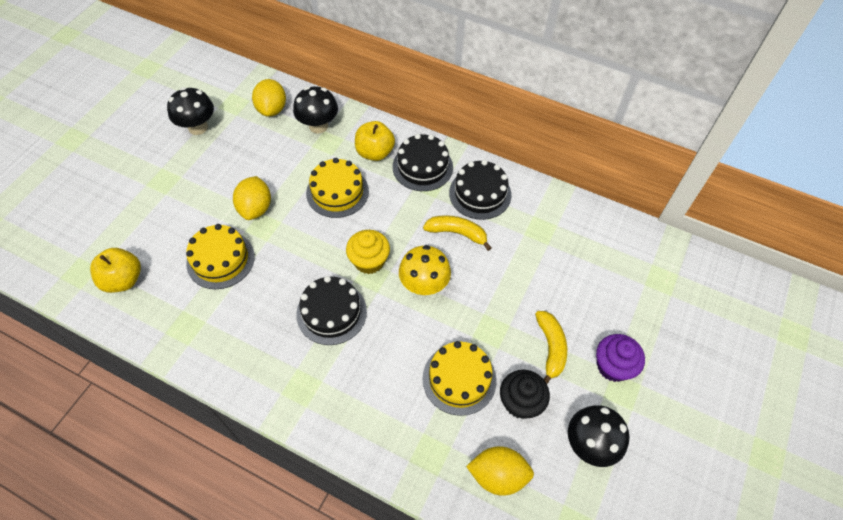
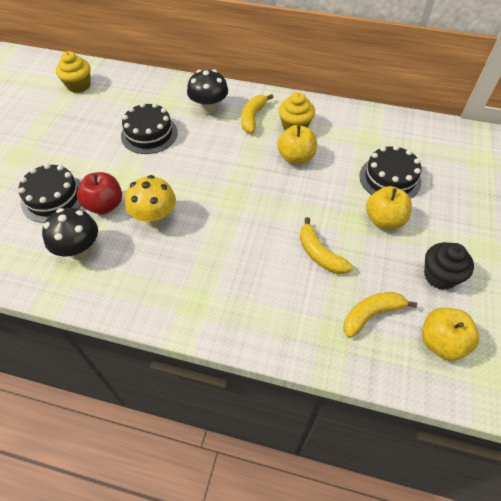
black mushroom: 3 -> 2
purple cupcake: 1 -> 0
red apple: 0 -> 1
yellow apple: 2 -> 3
yellow banana: 2 -> 3
yellow cake: 3 -> 0
yellow cupcake: 1 -> 2
yellow lemon: 3 -> 0

